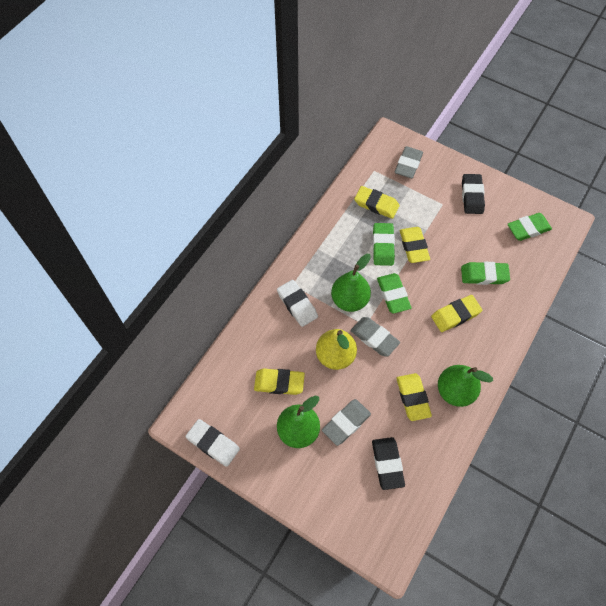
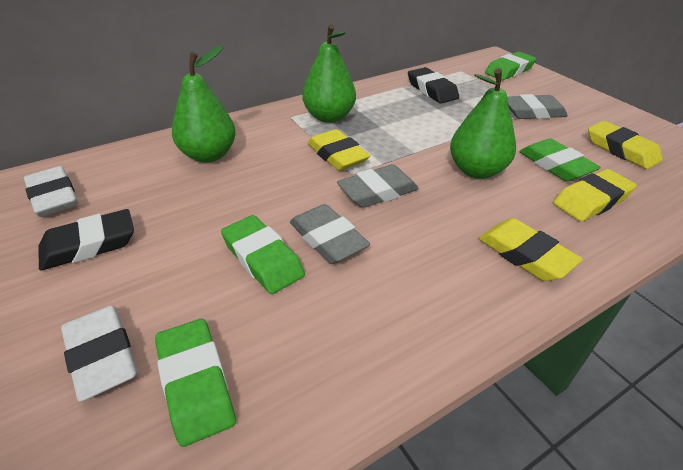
yellow eraser: 5 -> 4
yellow pear: 1 -> 0

